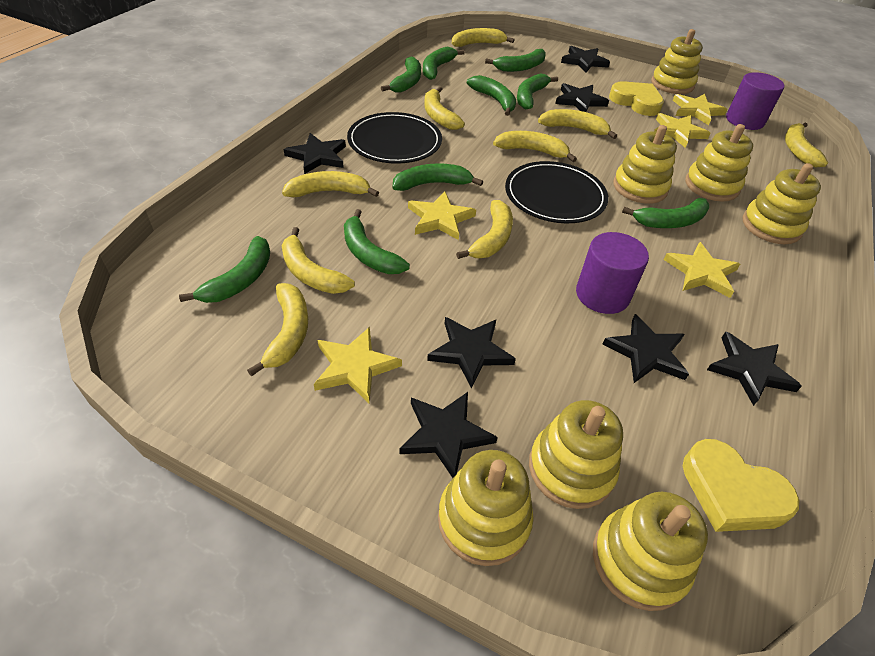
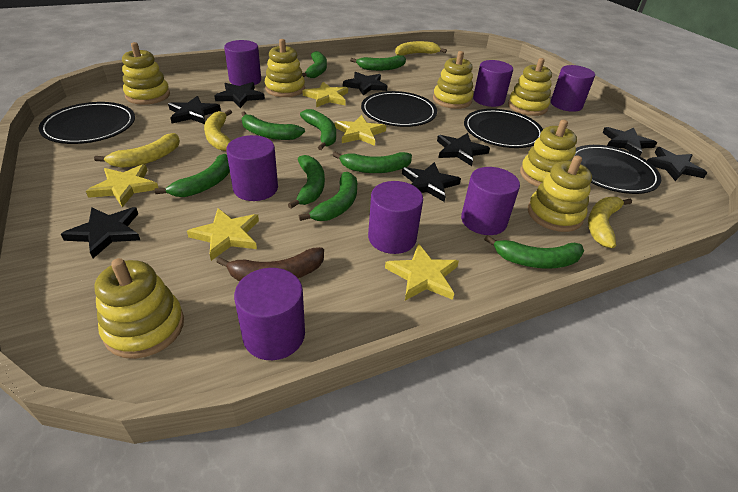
black plate: 2 -> 4
black star: 7 -> 8
brown banana: 0 -> 1
purple cylinder: 2 -> 7
yellow banana: 9 -> 4
yellow heart: 2 -> 0

